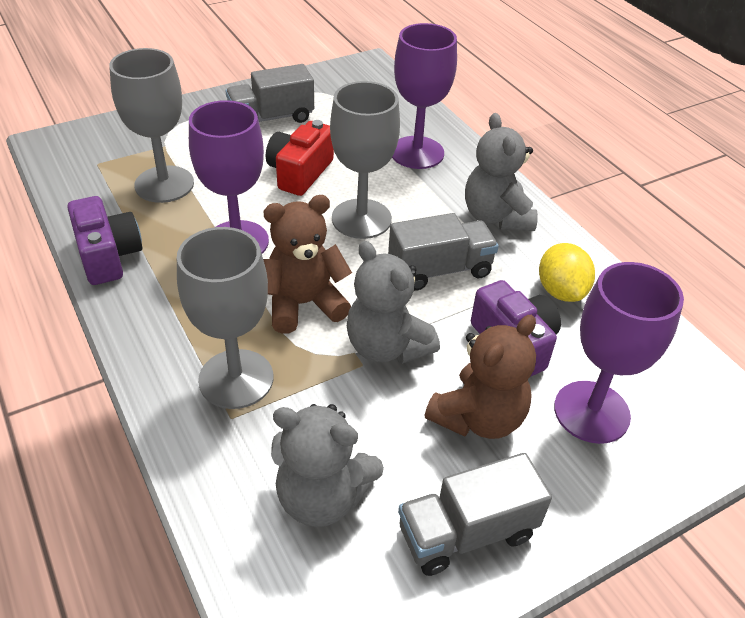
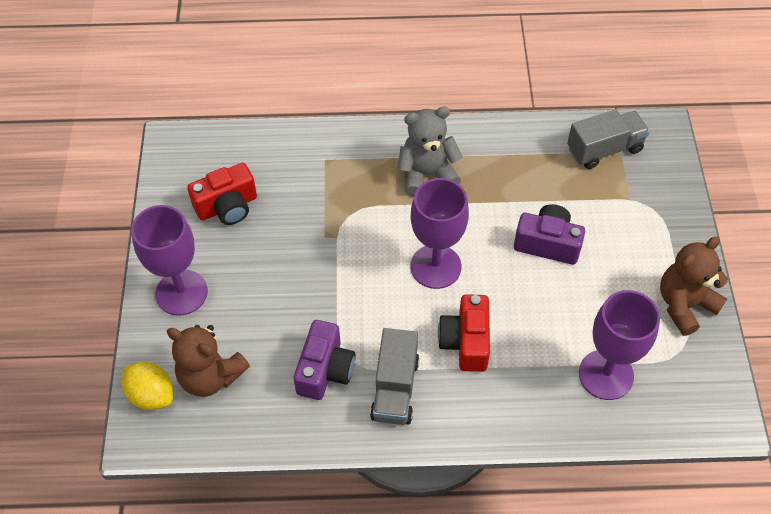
grey goblet: 3 -> 0
grey teddy bear: 3 -> 1
grey truck: 3 -> 2
red camera: 1 -> 2

